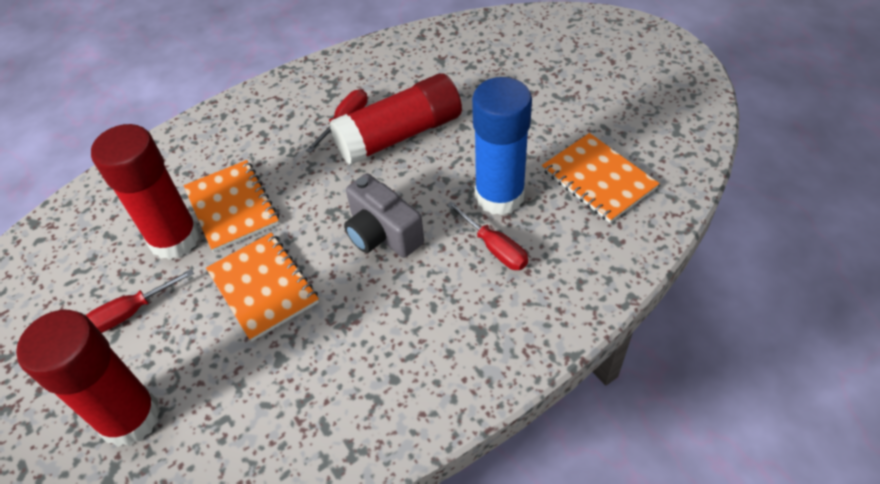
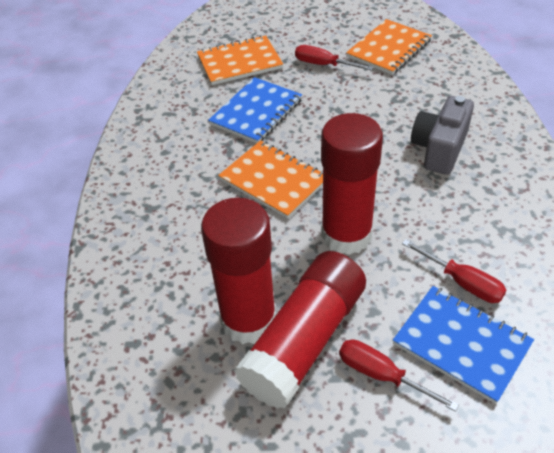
blue glue stick: 1 -> 0
blue notebook: 0 -> 2

